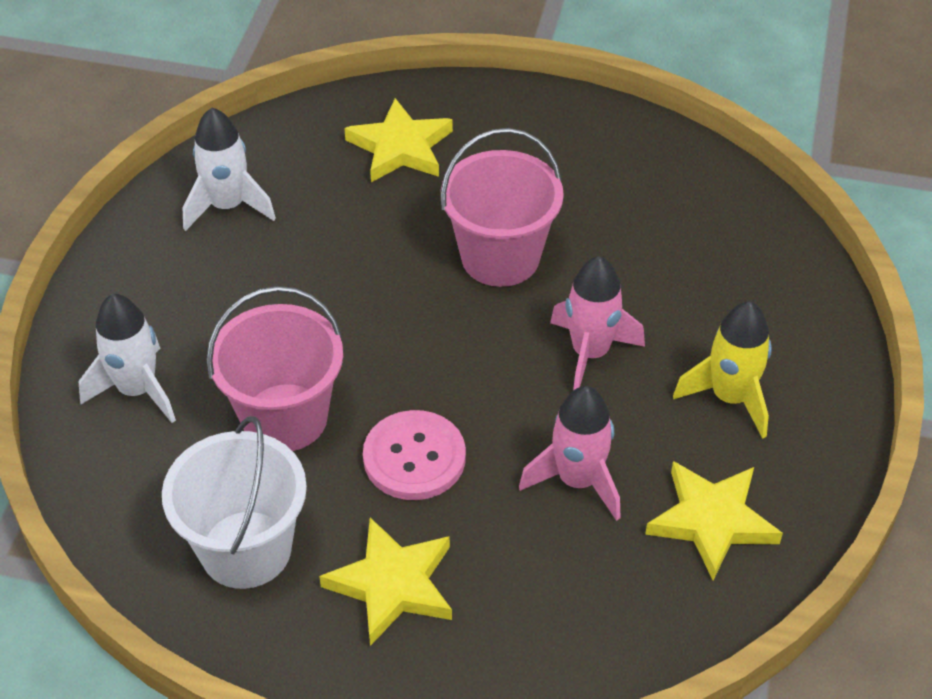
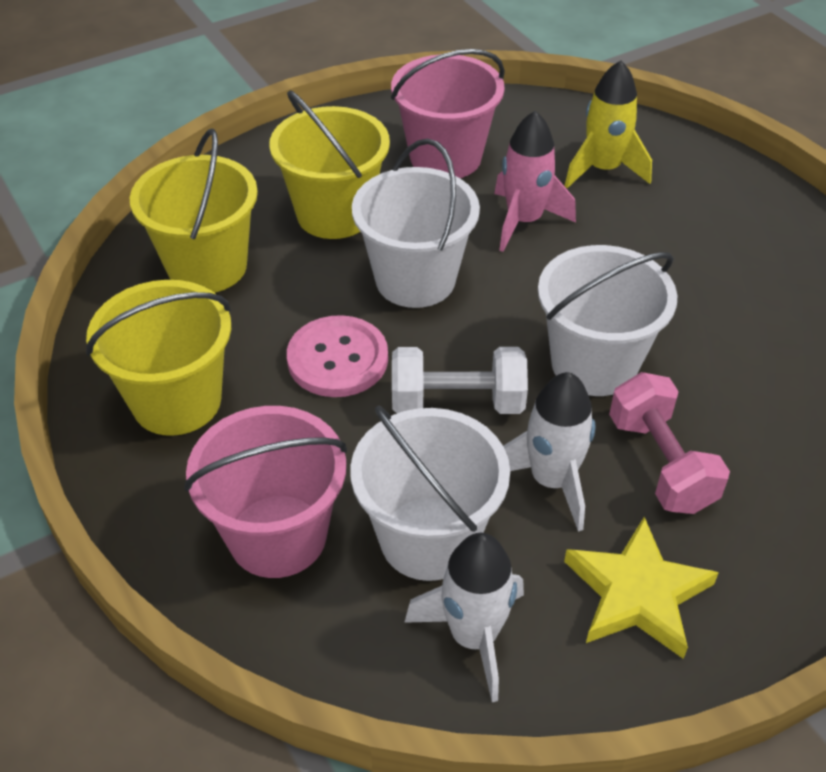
pink dumbbell: 0 -> 1
pink rocket: 2 -> 1
white bucket: 1 -> 3
white dumbbell: 0 -> 1
yellow bucket: 0 -> 3
yellow star: 3 -> 1

